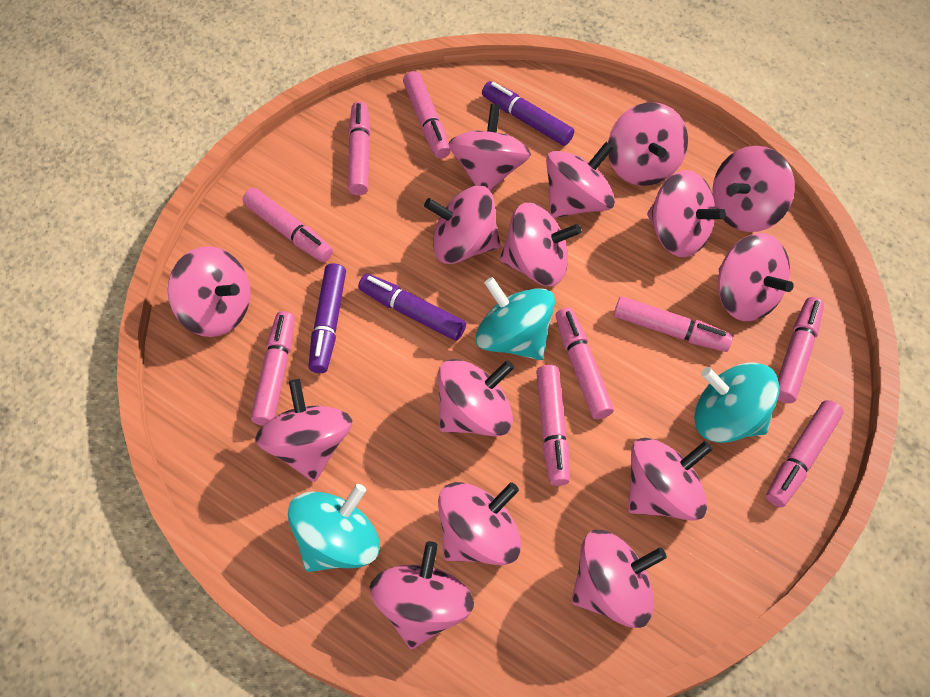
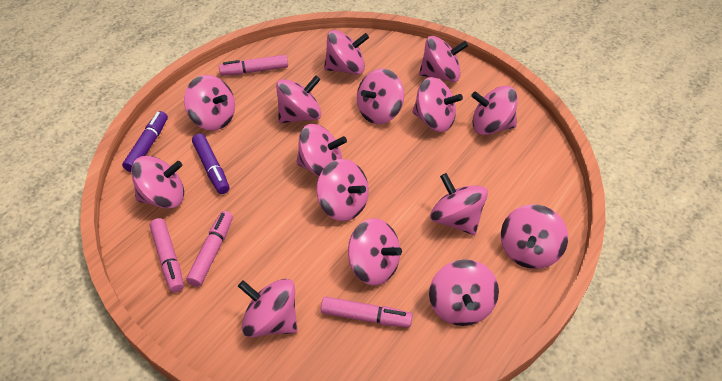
pink marker: 9 -> 4
purple marker: 3 -> 2
turquoise spinning top: 3 -> 0

